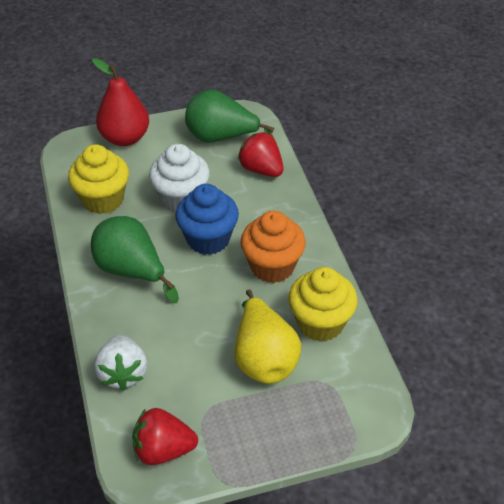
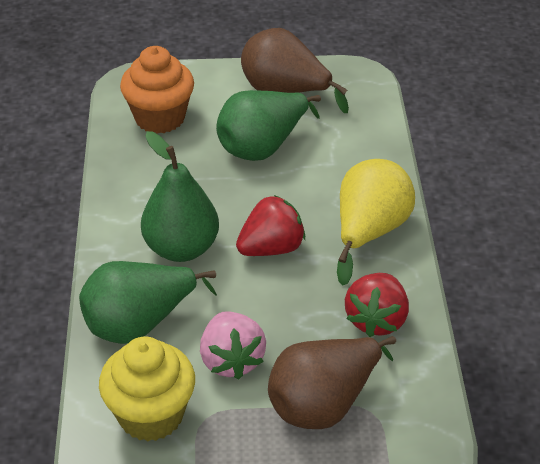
blue cupcake: 1 -> 0
brown pear: 0 -> 2
green pear: 2 -> 3
pink strawberry: 0 -> 1
red pear: 1 -> 0
white cupcake: 1 -> 0
white strawberry: 1 -> 0
yellow cupcake: 2 -> 1

